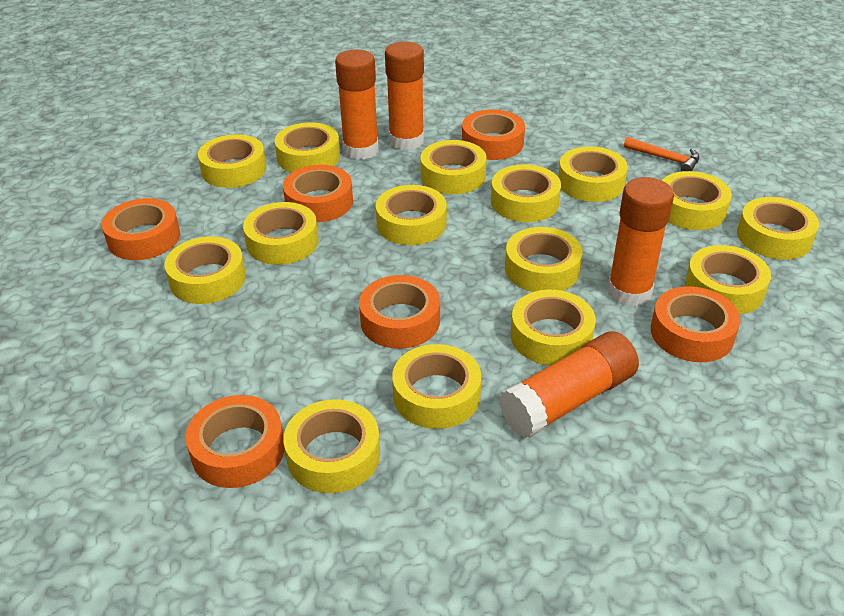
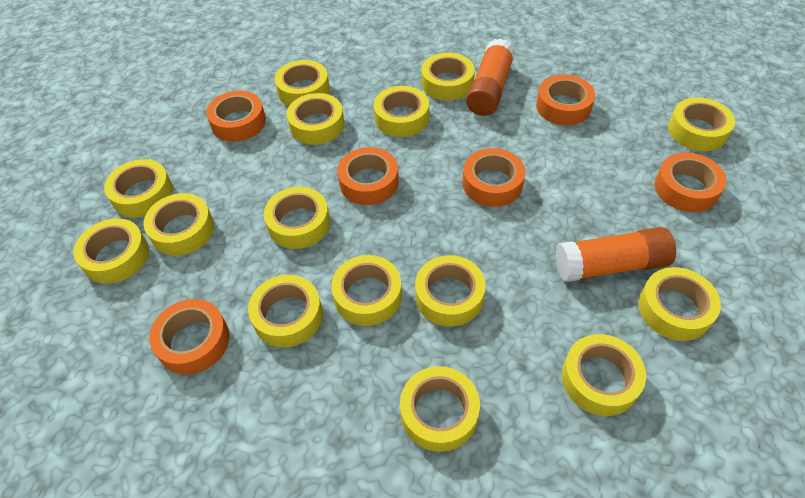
orange glue stick: 4 -> 2
orange hammer: 1 -> 0

